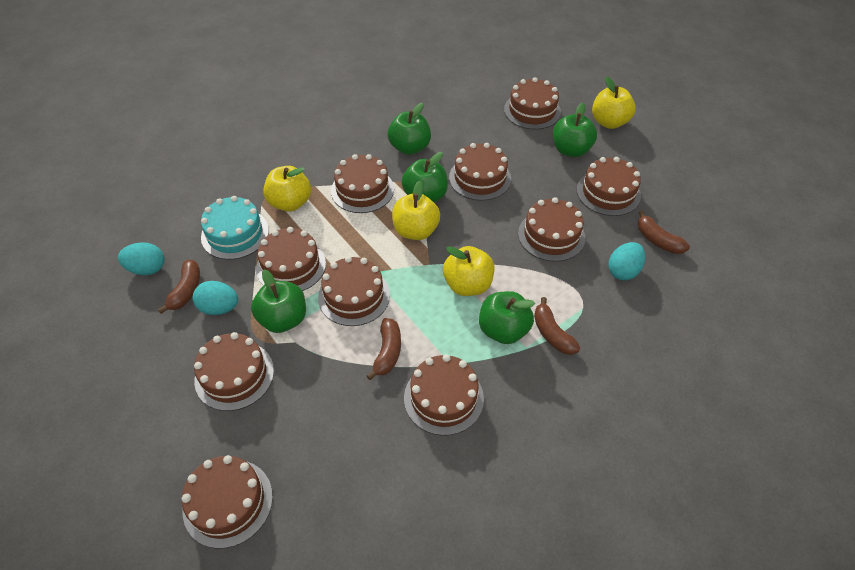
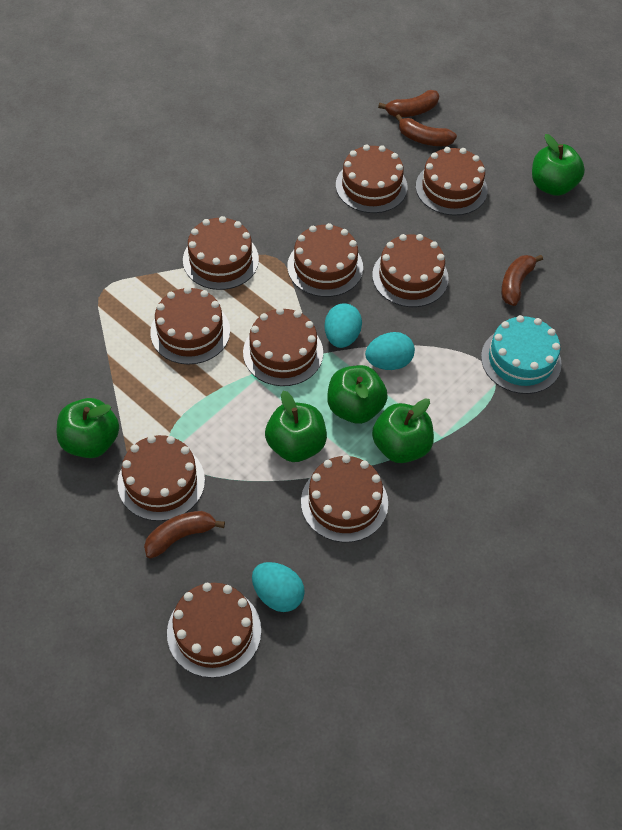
yellow apple: 4 -> 0

